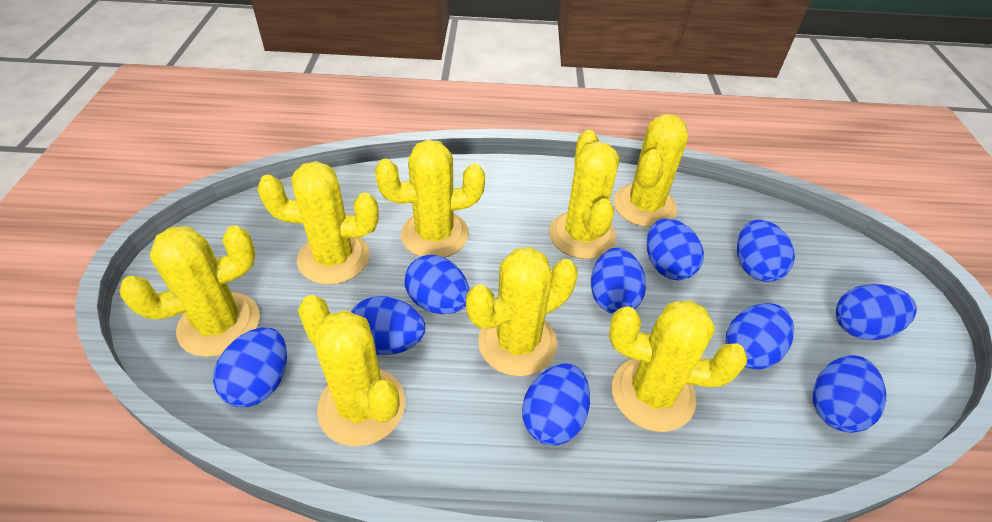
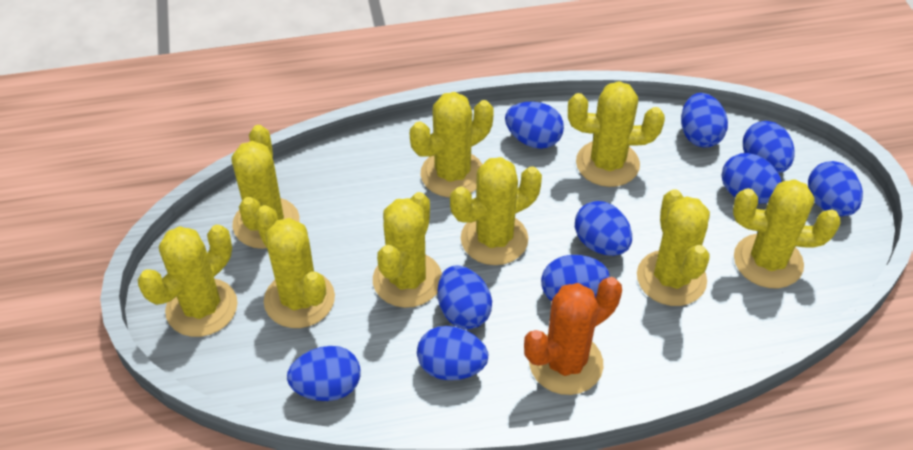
orange cactus: 0 -> 1
yellow cactus: 8 -> 9

